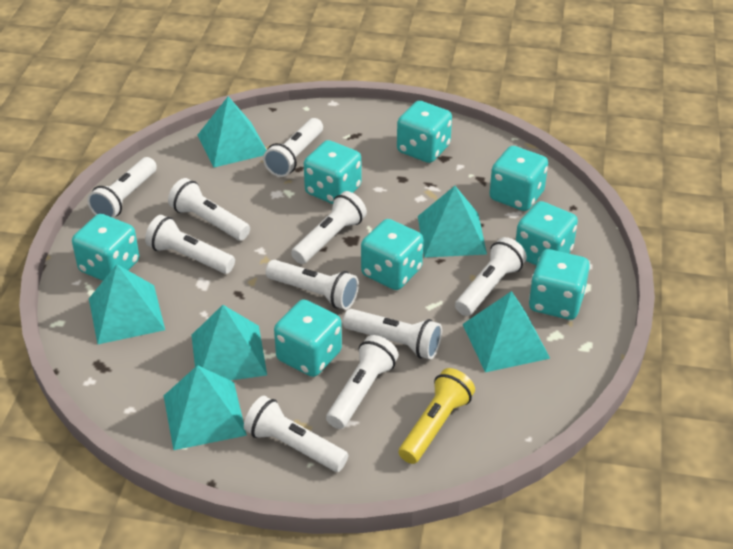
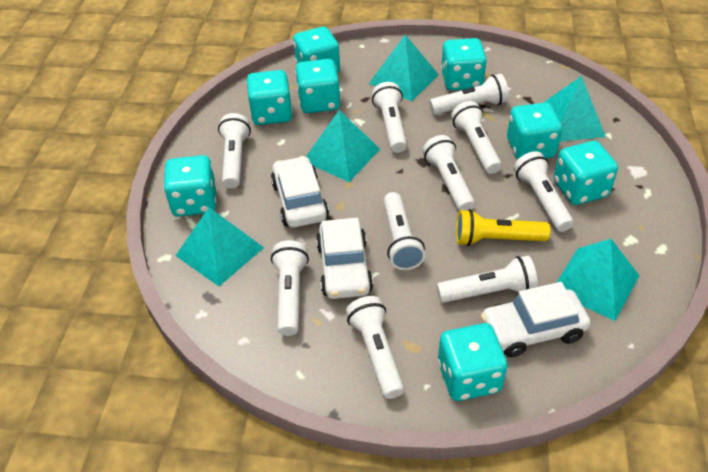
turquoise pyramid: 6 -> 5
white car: 0 -> 3

